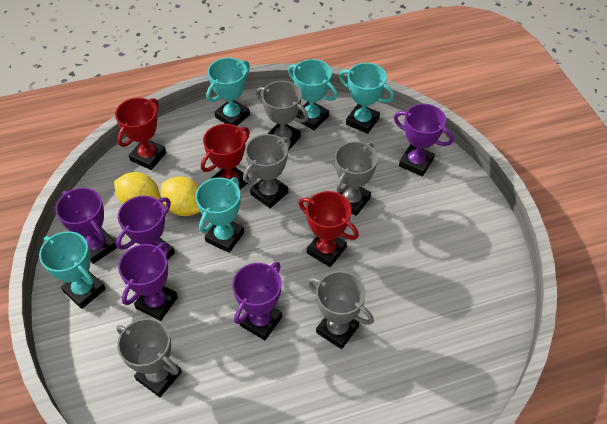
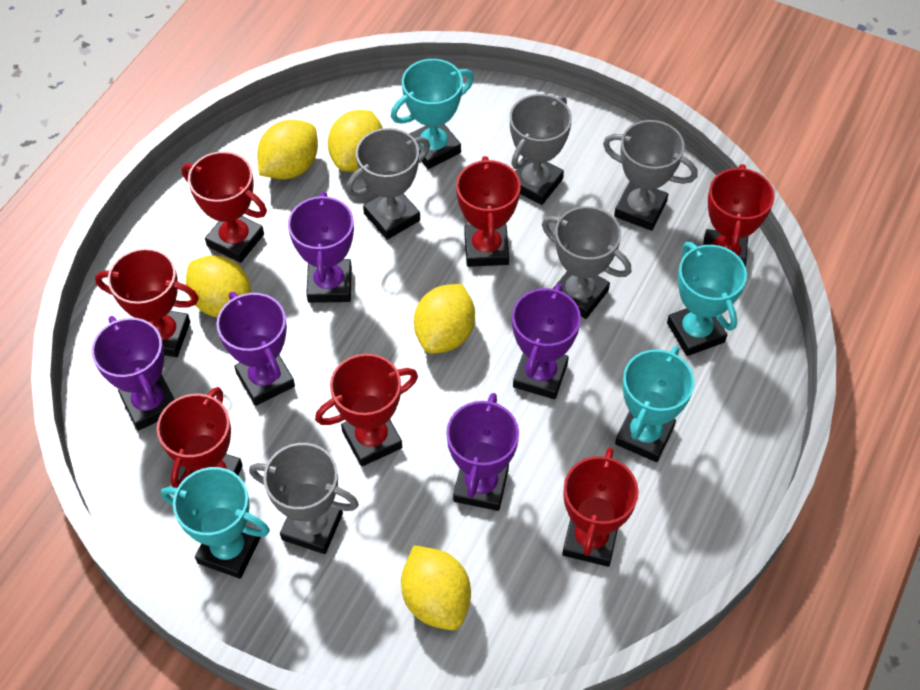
red trophy: 3 -> 7
turquoise trophy: 5 -> 4
yellow lemon: 2 -> 5

